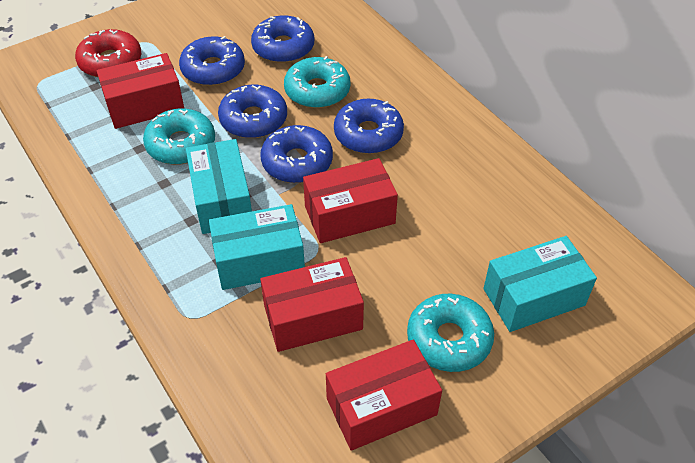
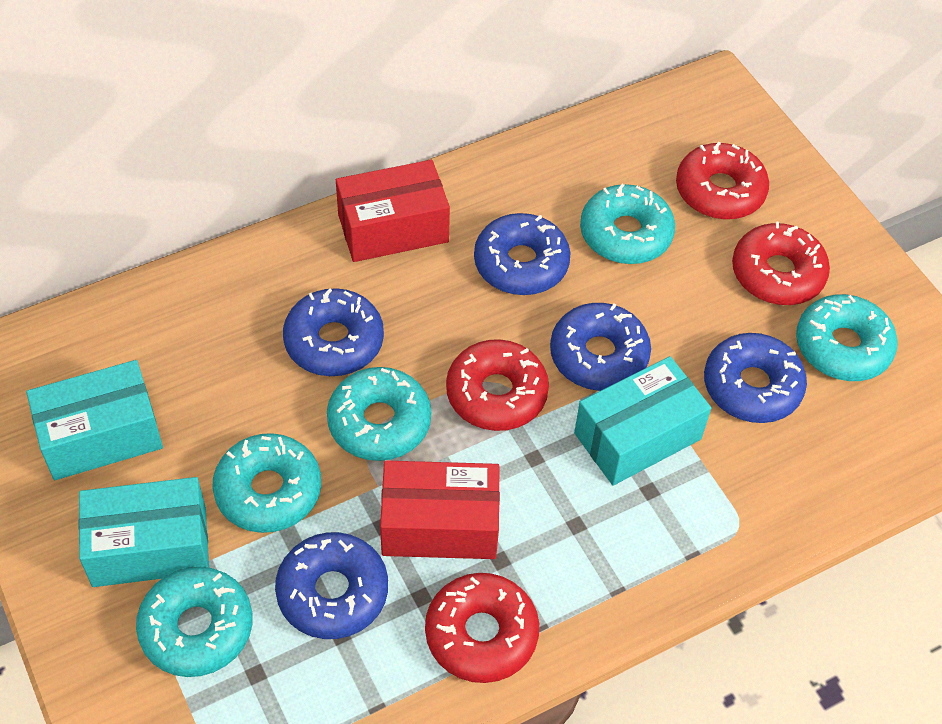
red box: 4 -> 2
red donut: 1 -> 4
turquoise donut: 3 -> 5

